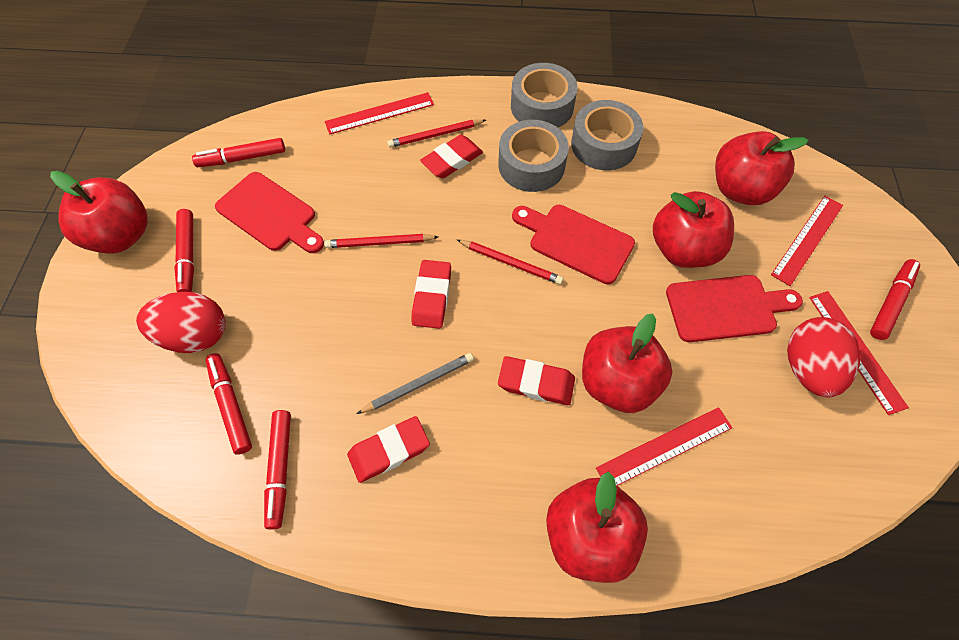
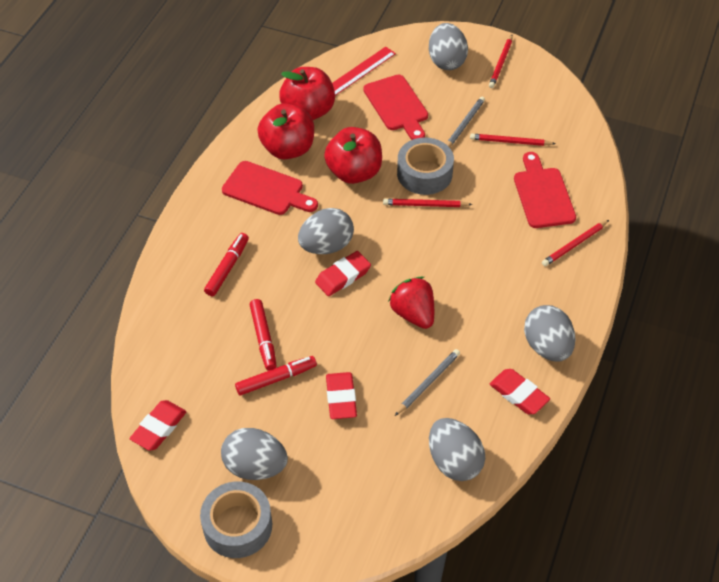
grey egg: 0 -> 5
grey pencil: 1 -> 2
grey tape: 3 -> 2
red apple: 5 -> 3
red egg: 2 -> 0
red marker: 5 -> 3
red pencil: 3 -> 4
red ruler: 4 -> 1
red strawberry: 0 -> 1

